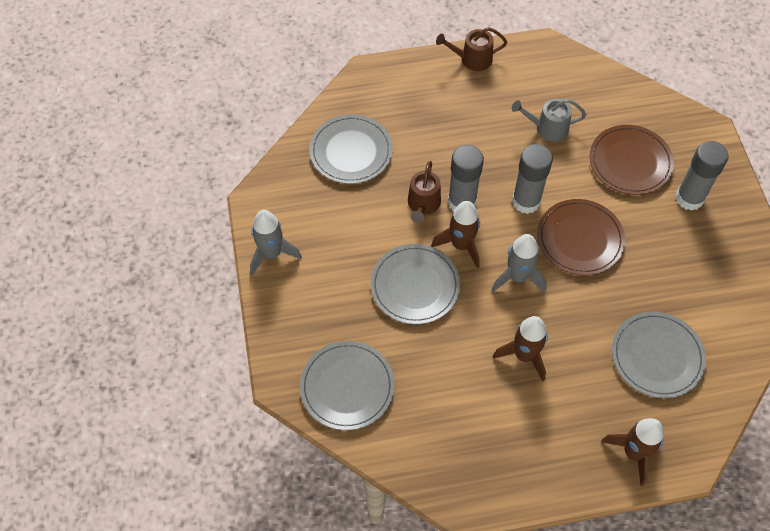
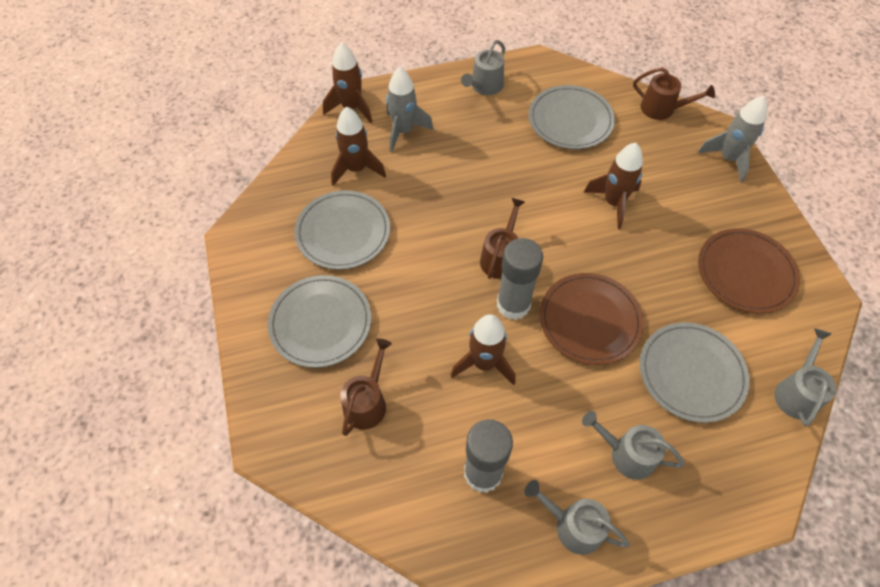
brown rocket: 3 -> 4
brown watering can: 2 -> 3
grey glue stick: 3 -> 2
grey watering can: 1 -> 4

